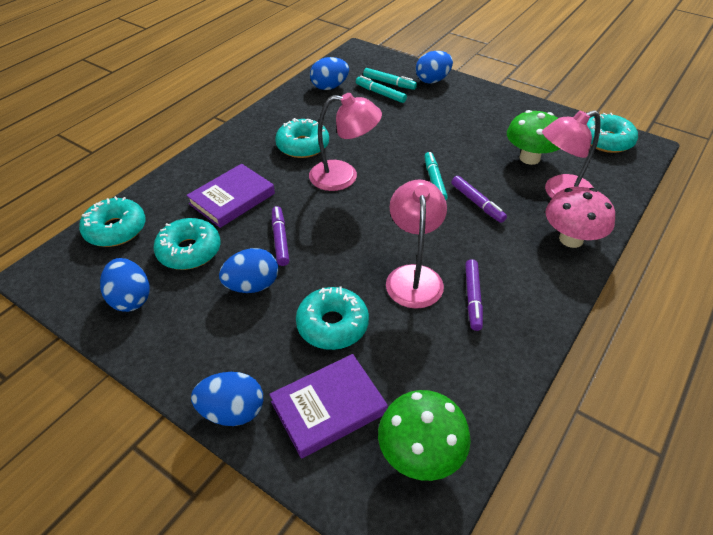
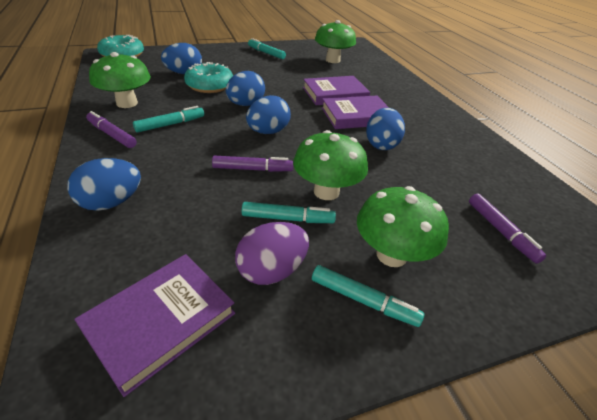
green mushroom: 2 -> 4
pink lamp: 3 -> 0
pink mushroom: 1 -> 0
purple book: 2 -> 3
purple egg: 0 -> 1
turquoise donut: 5 -> 2
turquoise marker: 3 -> 4

